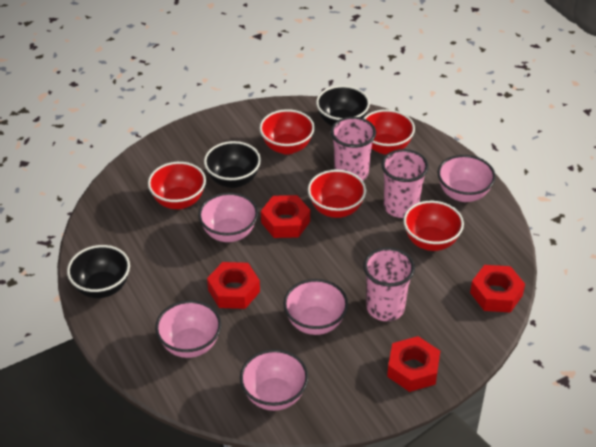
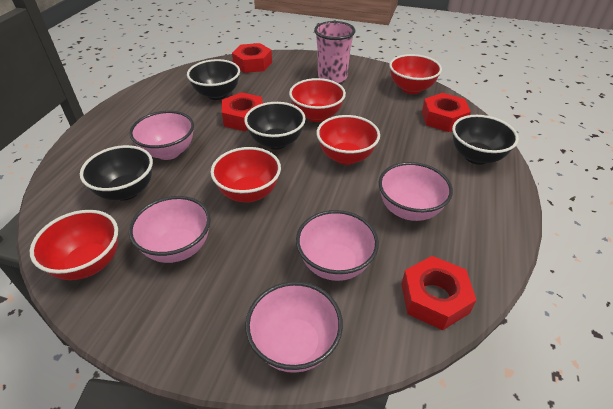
black bowl: 3 -> 4
pink cup: 3 -> 1

